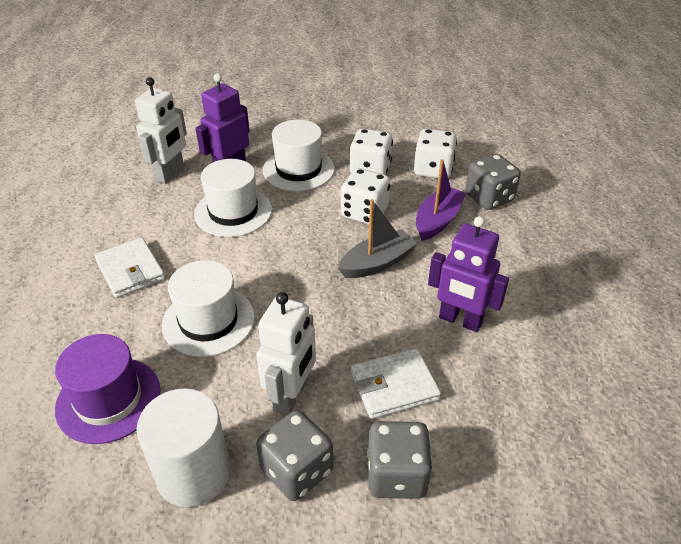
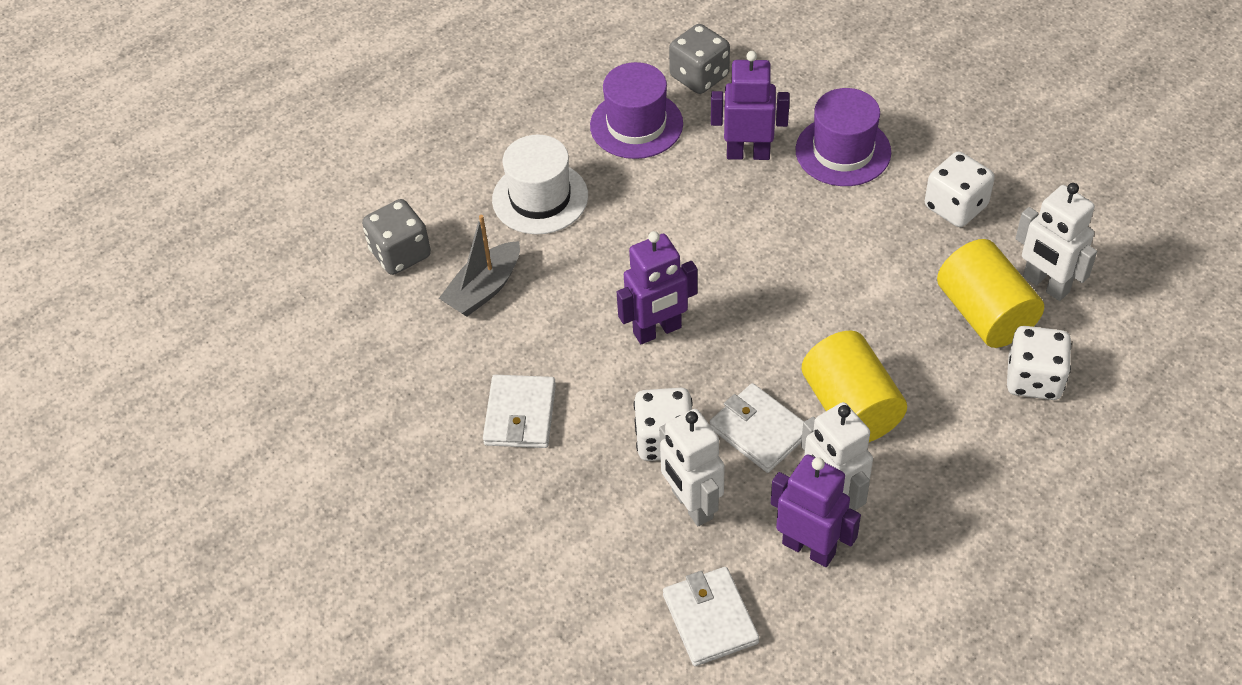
grey dice: 3 -> 2
purple boat: 1 -> 0
purple hat: 1 -> 2
purple robot: 2 -> 3
white cylinder: 1 -> 0
white hat: 3 -> 1
white robot: 2 -> 3
white wallet: 2 -> 3
yellow cylinder: 0 -> 2

